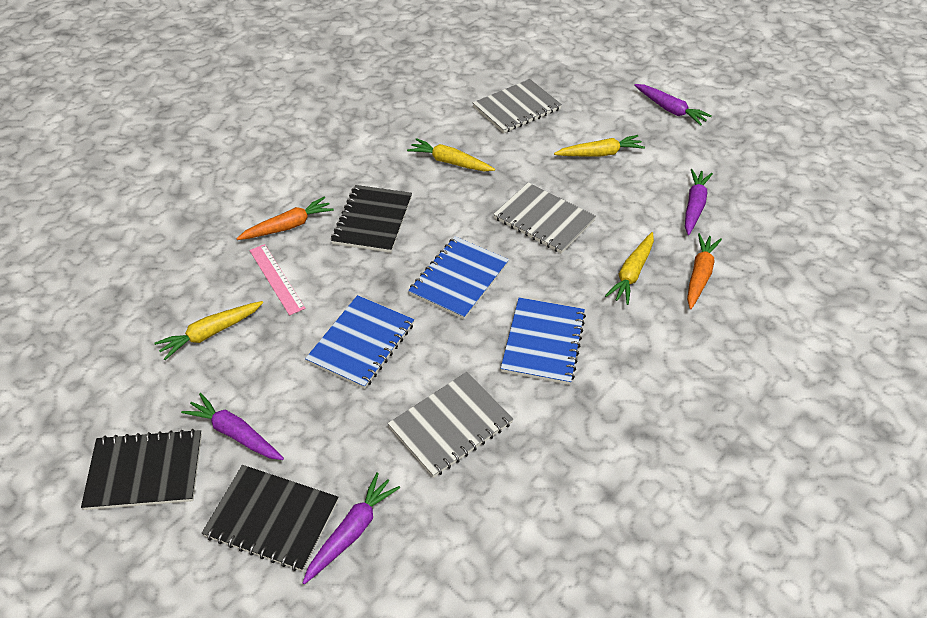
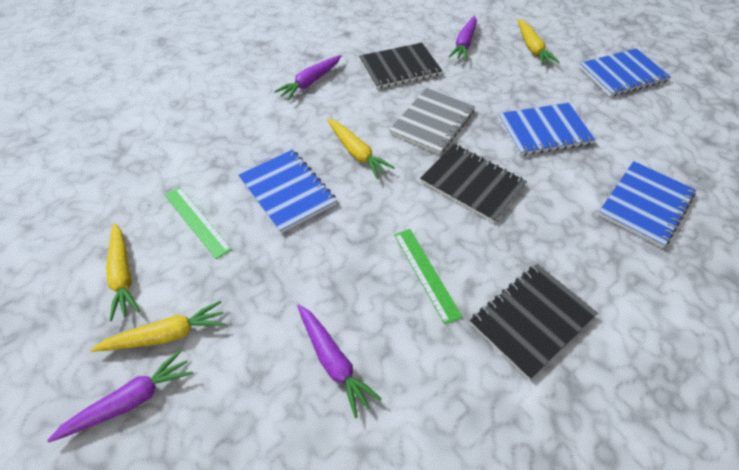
blue notebook: 3 -> 4
green ruler: 0 -> 2
grey notebook: 3 -> 1
orange carrot: 2 -> 0
pink ruler: 1 -> 0

